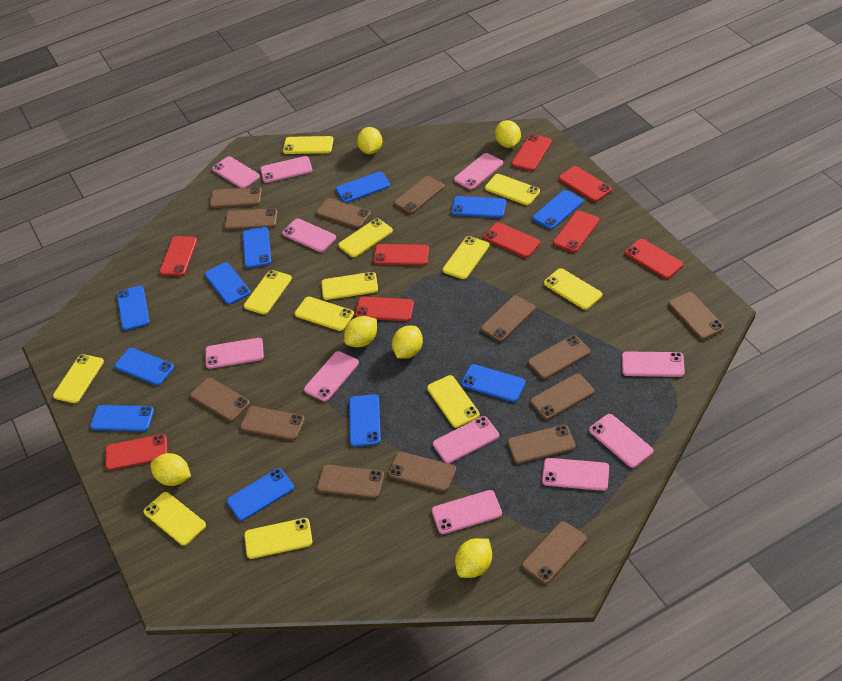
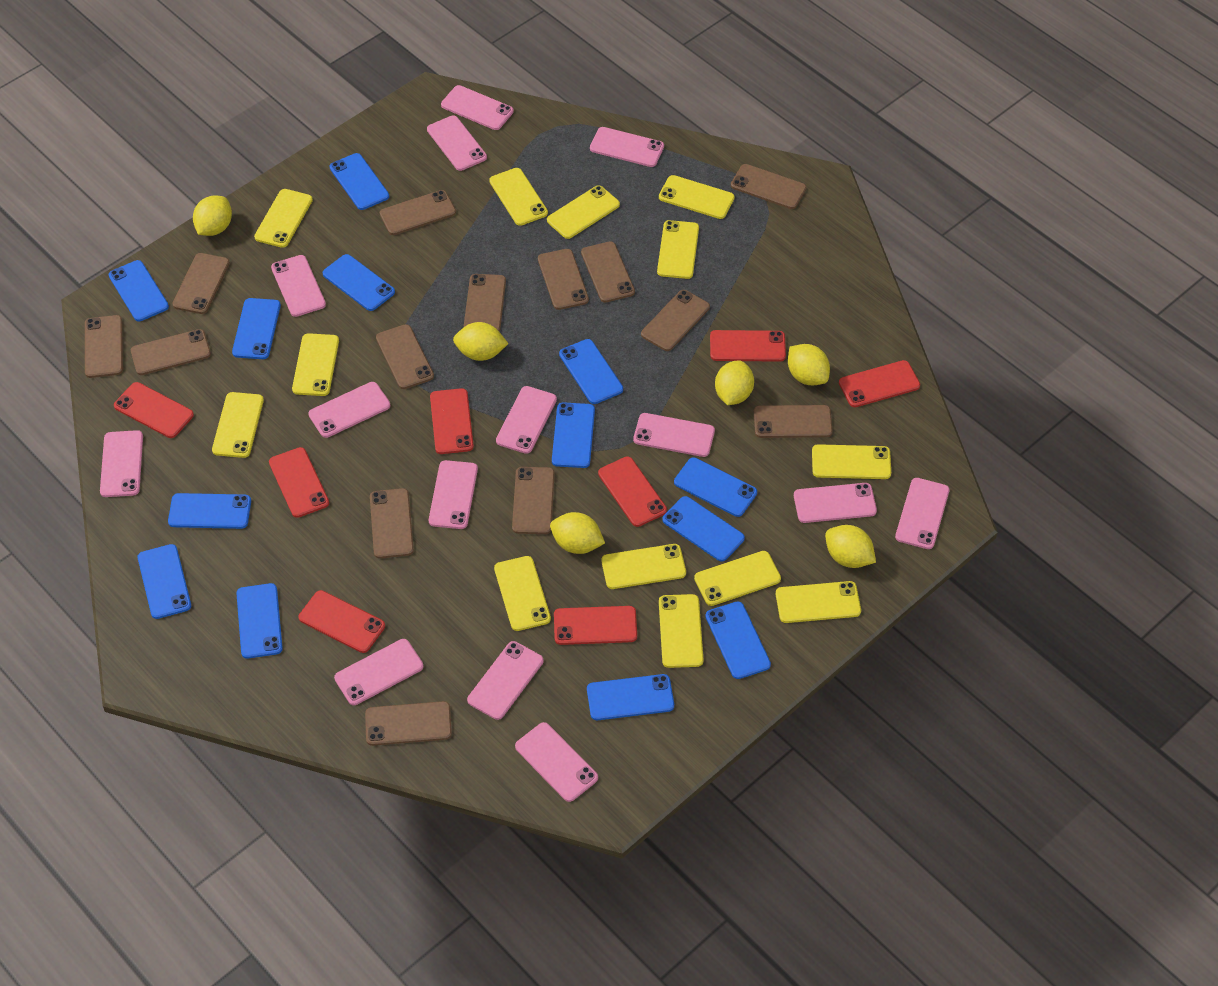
blue phone: 11 -> 13
pink phone: 11 -> 14
red phone: 9 -> 8
yellow phone: 12 -> 13

